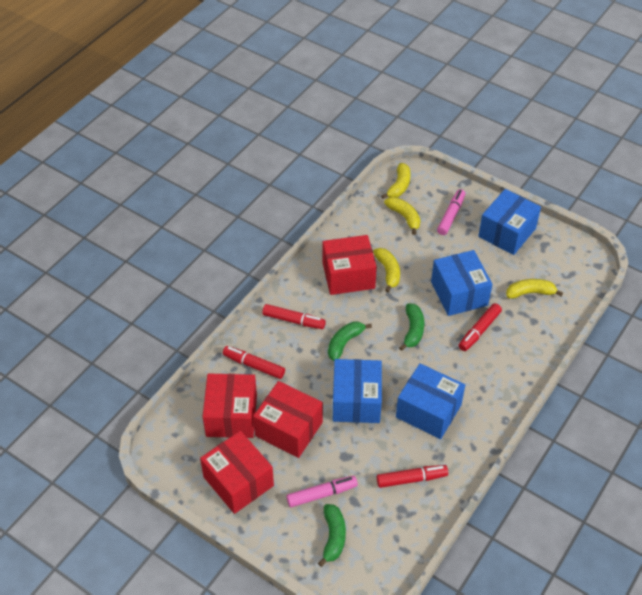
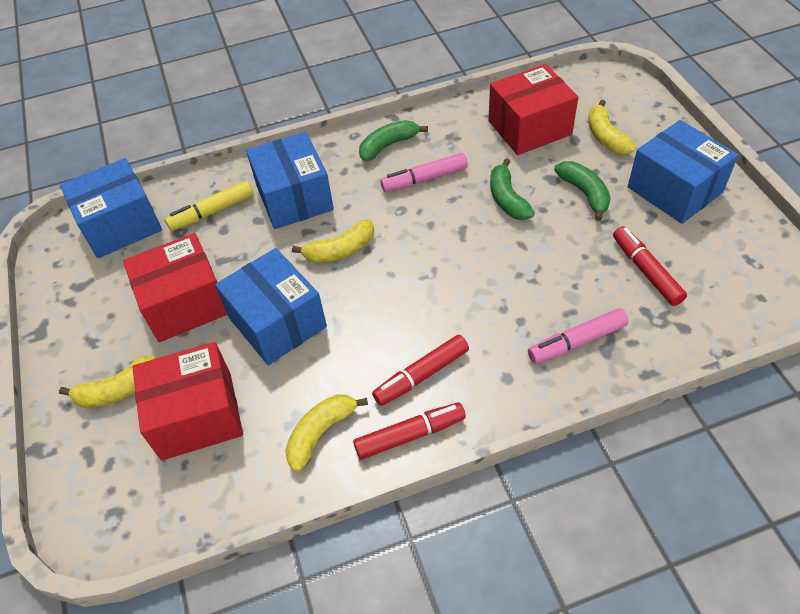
red box: 4 -> 3
red marker: 4 -> 3
yellow marker: 0 -> 1

